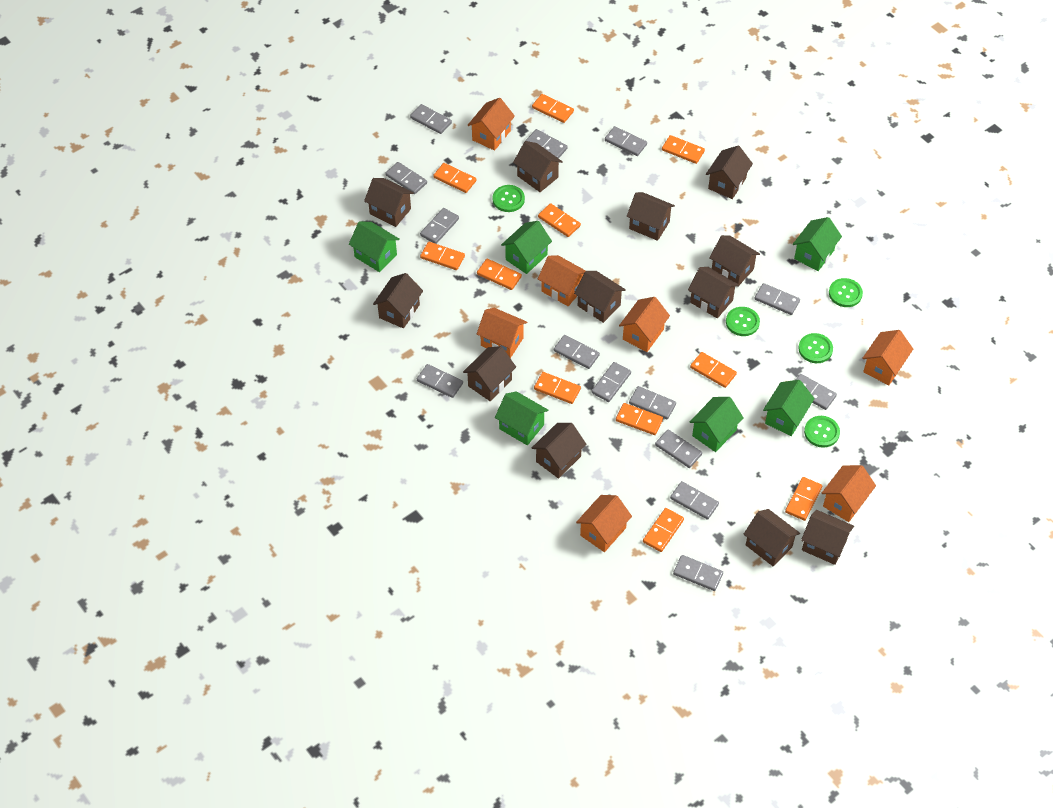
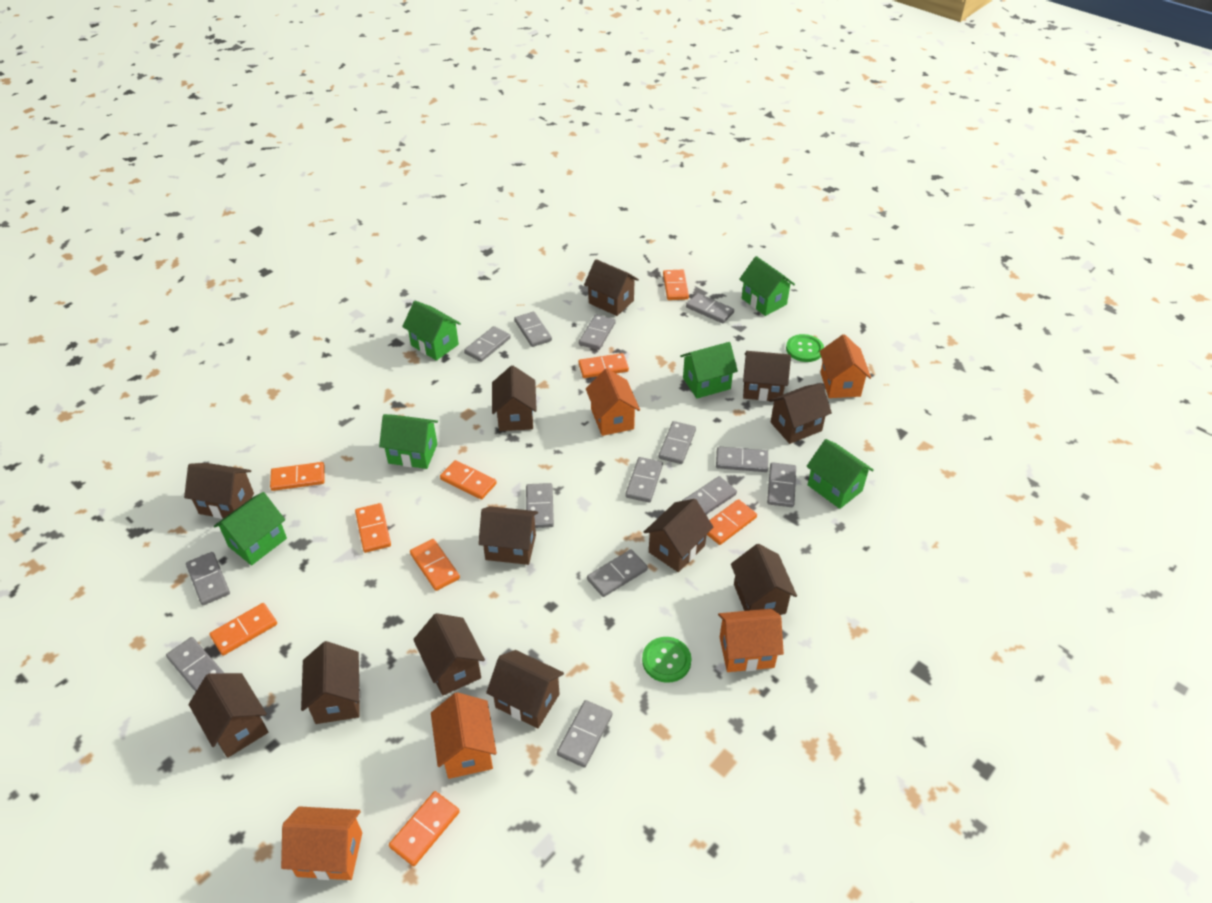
green button: 5 -> 2
orange domino: 11 -> 9
orange house: 7 -> 5

